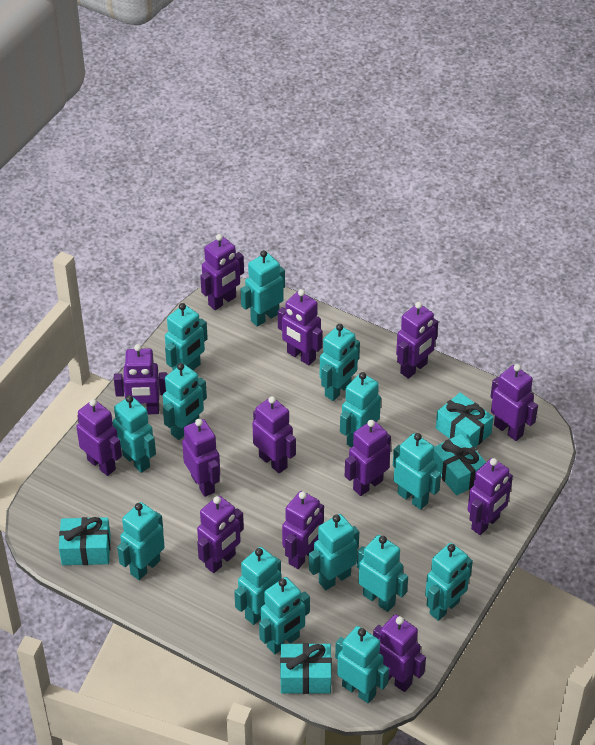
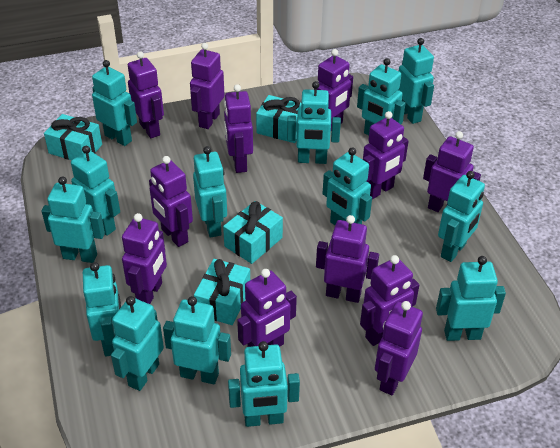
purple robot: 13 -> 12

